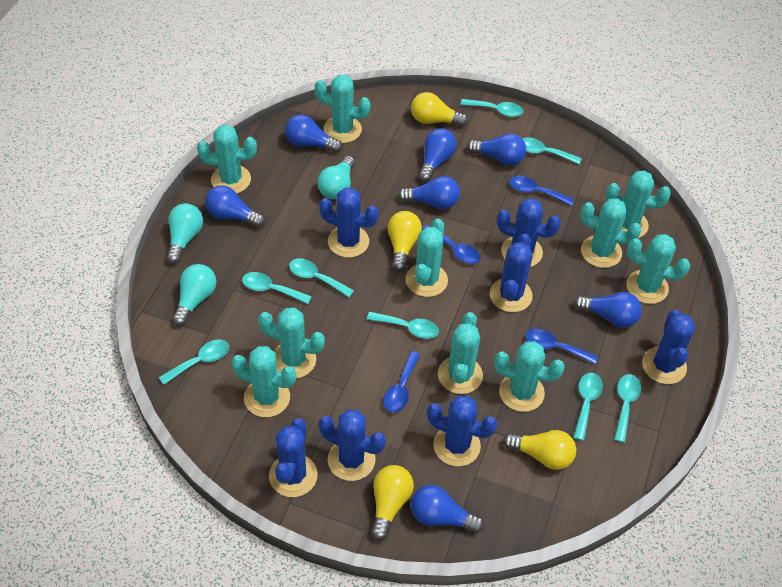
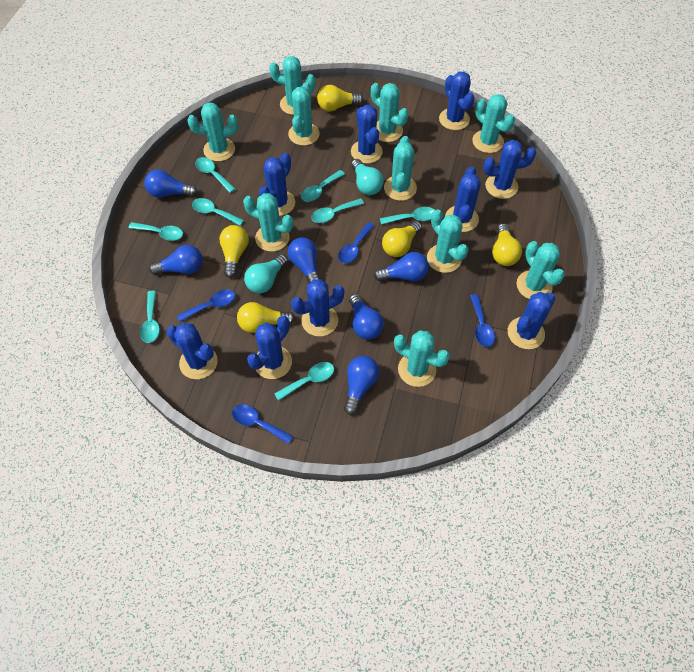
blue cactus: 7 -> 9
blue light bulb: 7 -> 6
turquoise light bulb: 3 -> 2
yellow light bulb: 4 -> 5

